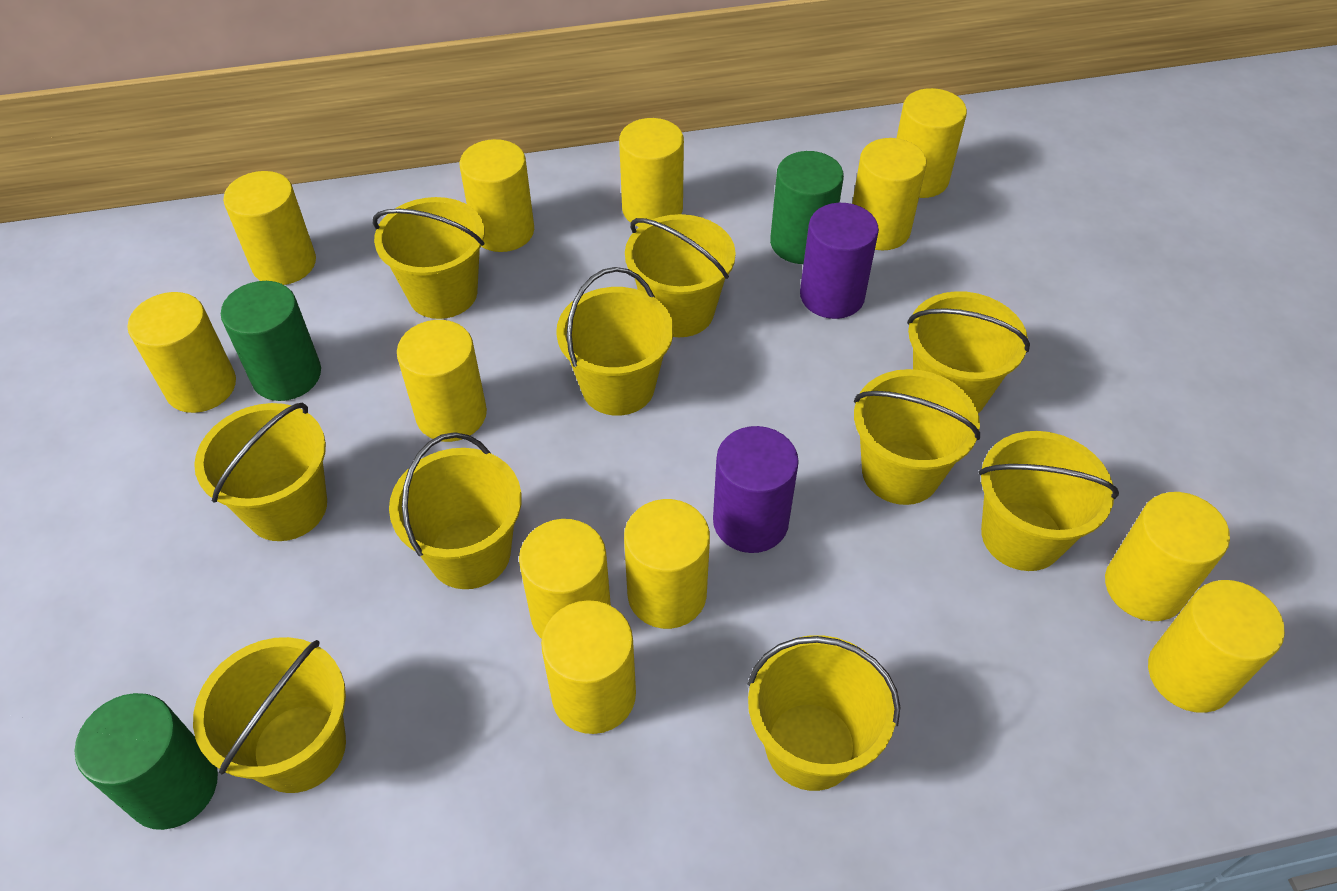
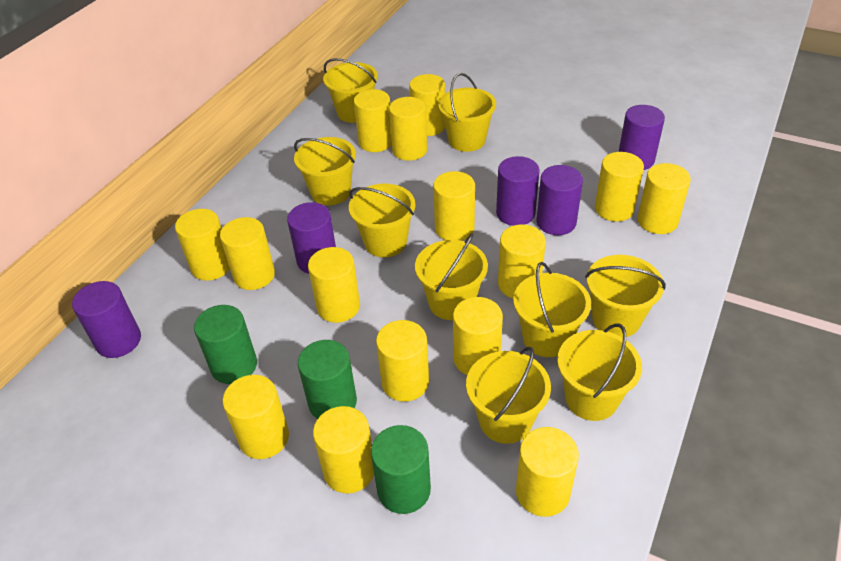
purple cylinder: 2 -> 5
yellow bucket: 10 -> 9
yellow cylinder: 12 -> 15

